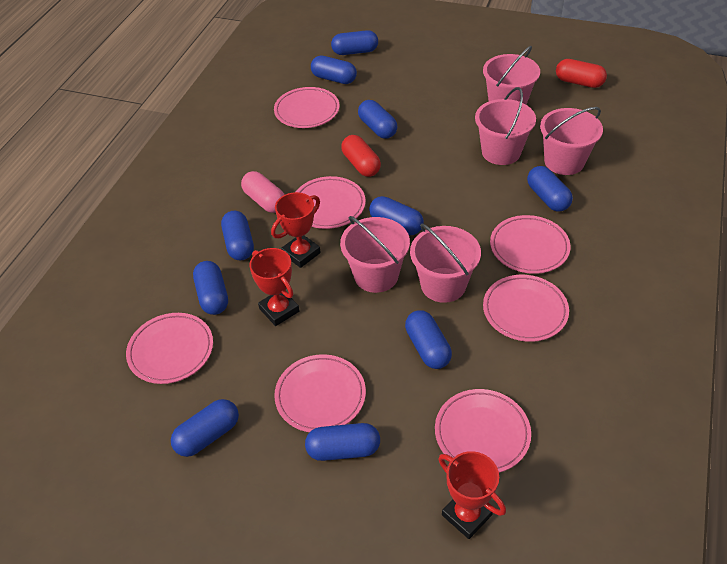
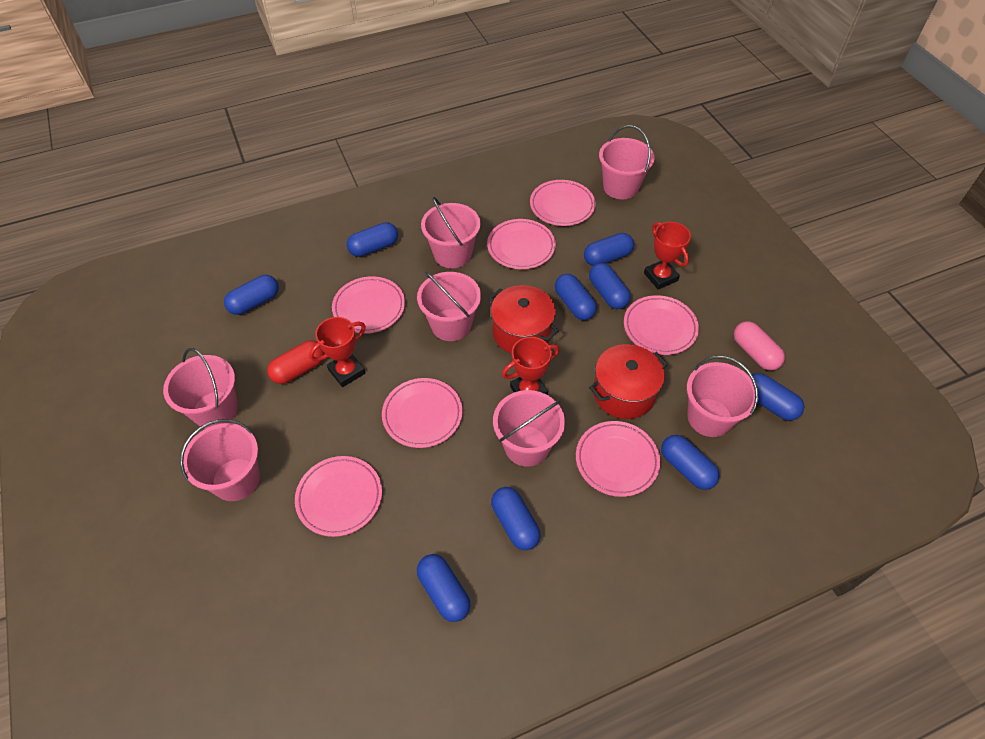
blue capsule: 10 -> 9
pink bucket: 5 -> 7
red capsule: 2 -> 1
red pot: 0 -> 2

